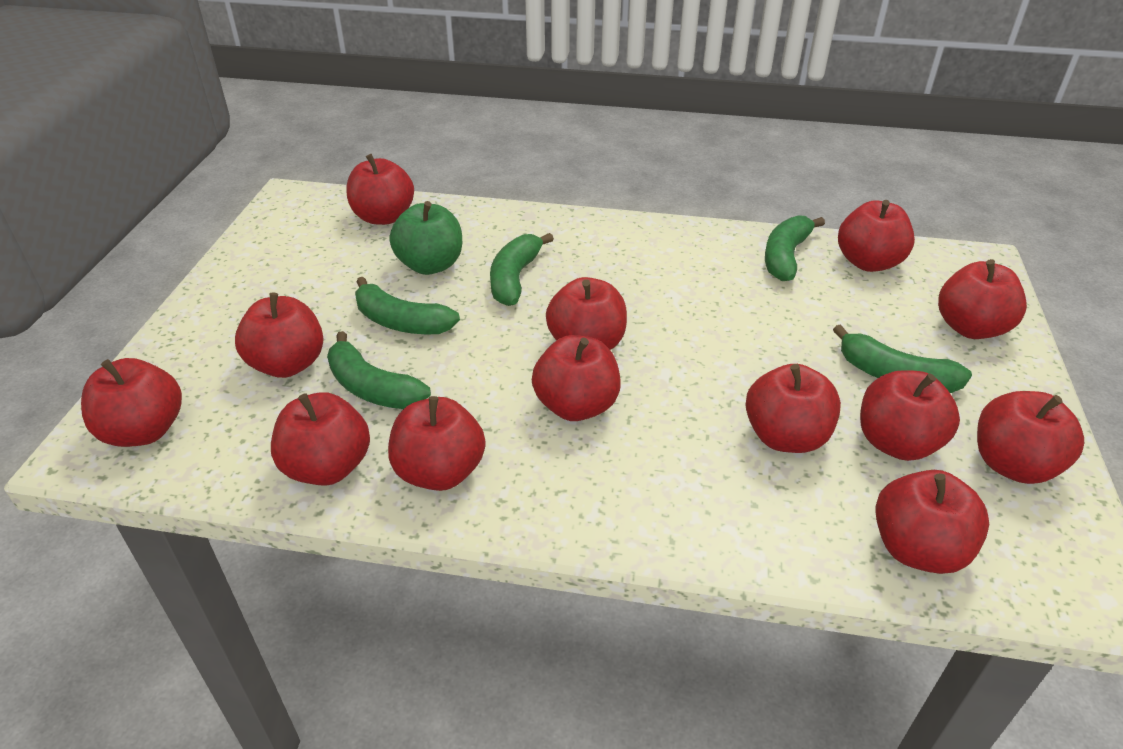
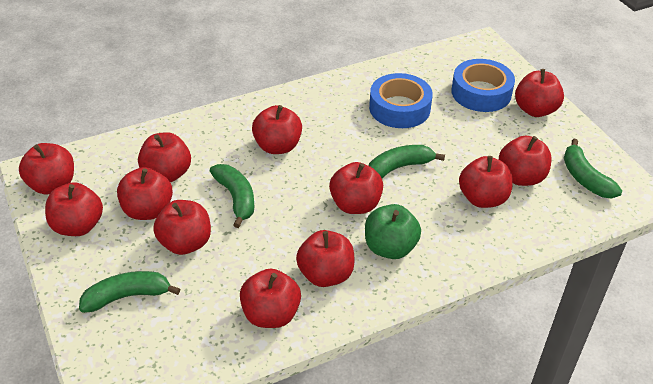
blue tape: 0 -> 2
green banana: 5 -> 4
red apple: 13 -> 12

